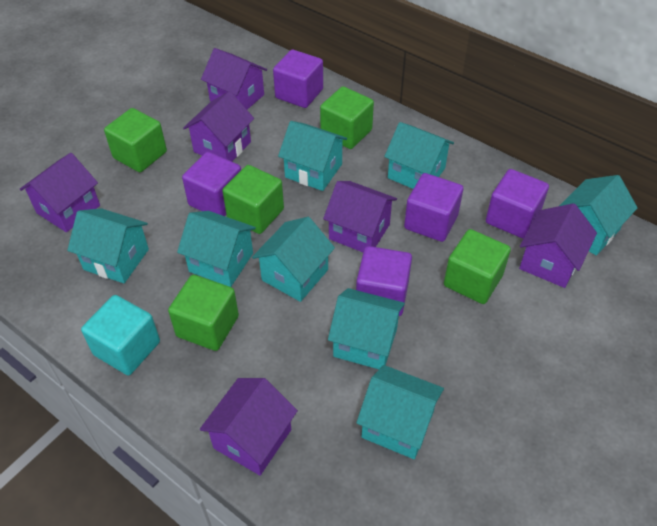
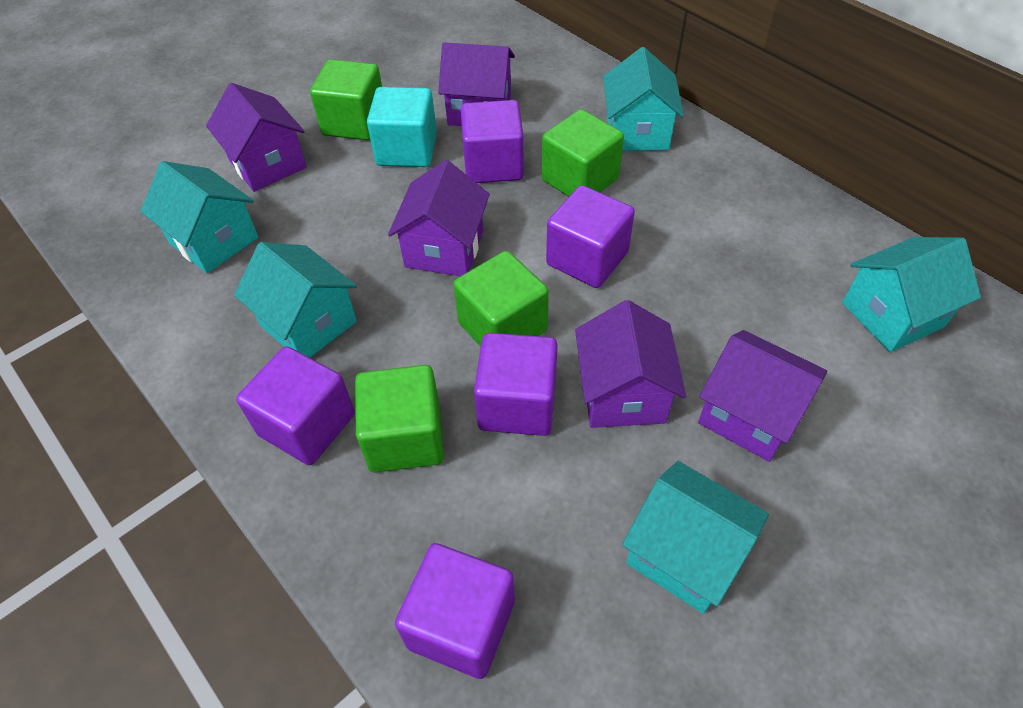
green cube: 5 -> 4
purple house: 6 -> 5
turquoise house: 8 -> 5

